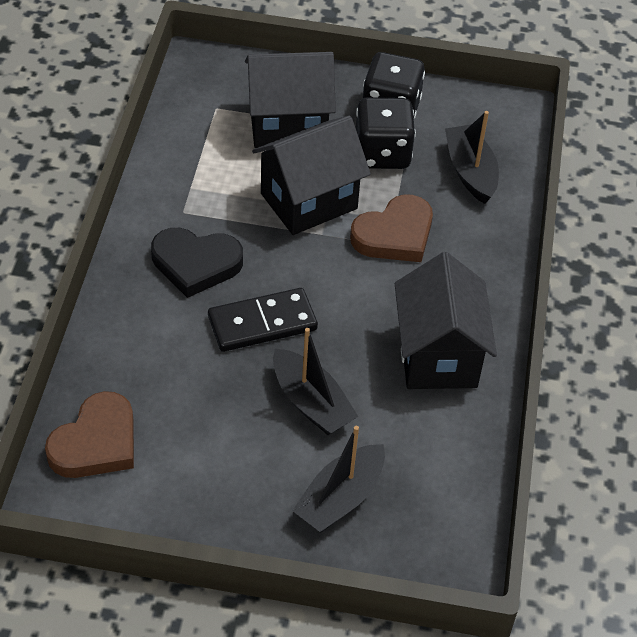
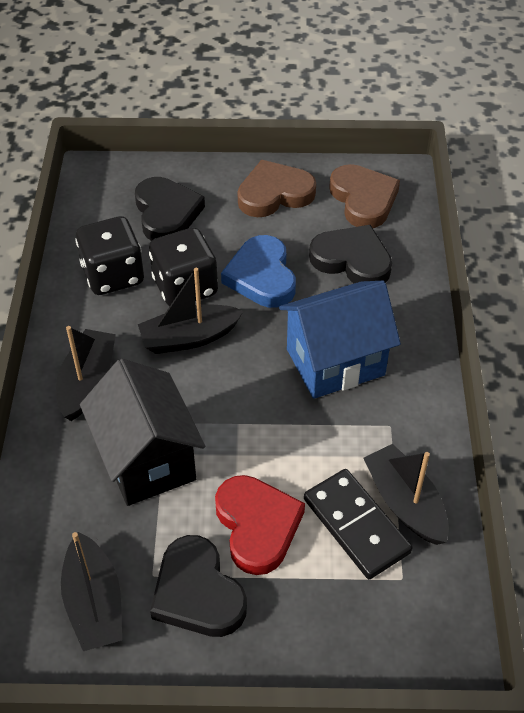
black boat: 3 -> 4
black heart: 1 -> 3
black house: 3 -> 1
blue heart: 0 -> 1
blue house: 0 -> 1
red heart: 0 -> 1

